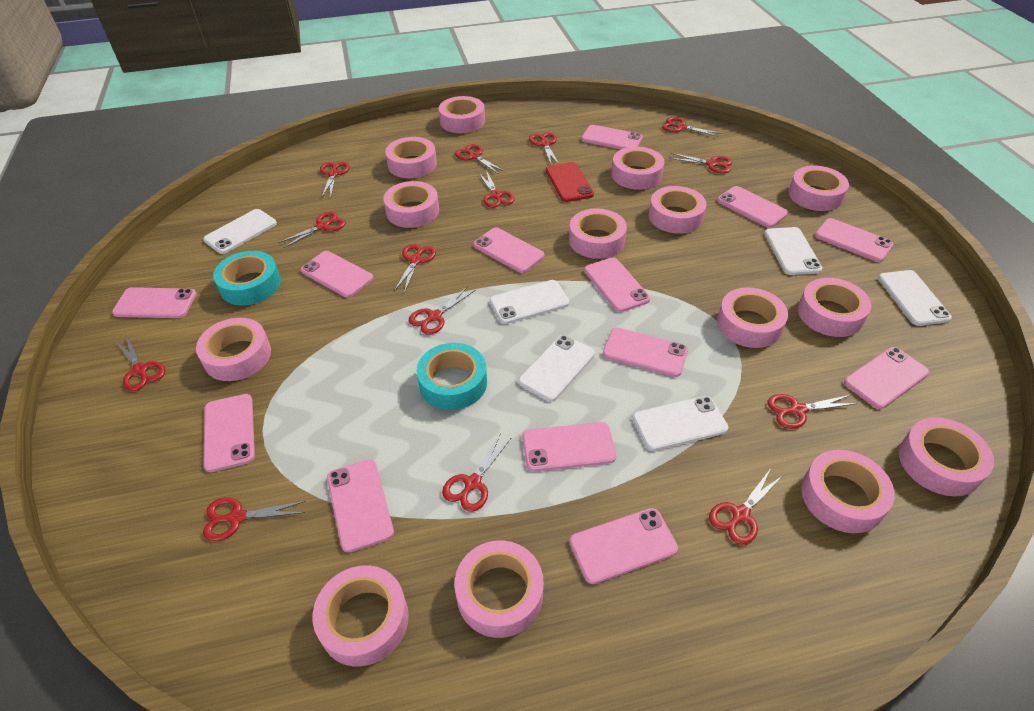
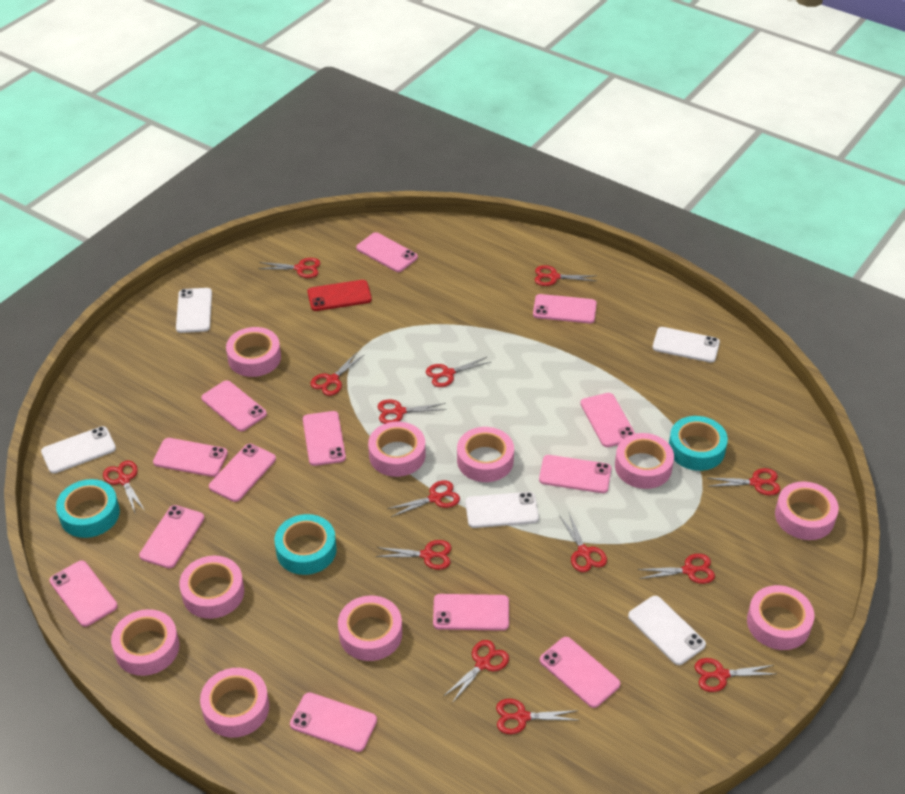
pink tape: 14 -> 10
turquoise tape: 2 -> 3
white phone: 6 -> 5

